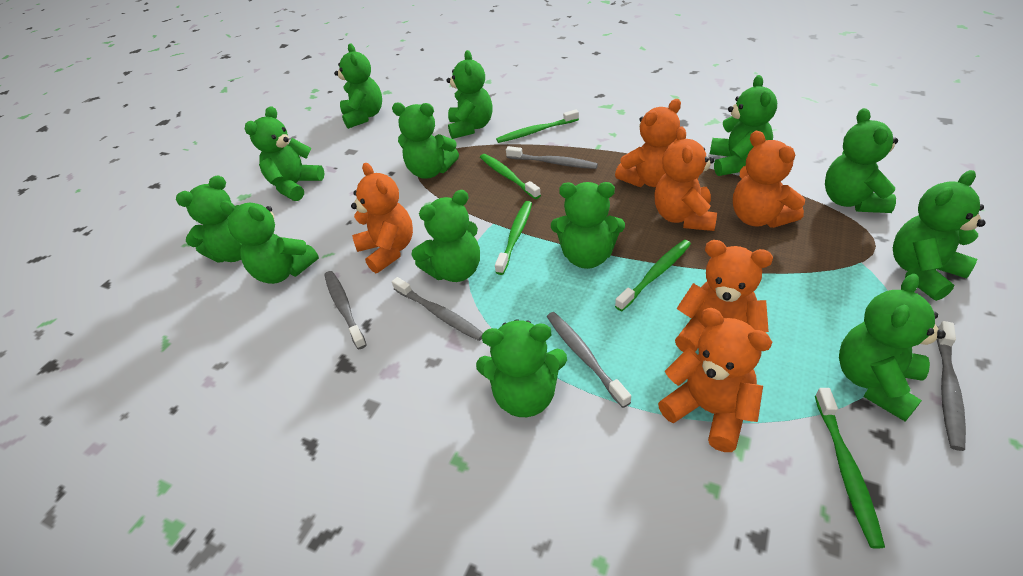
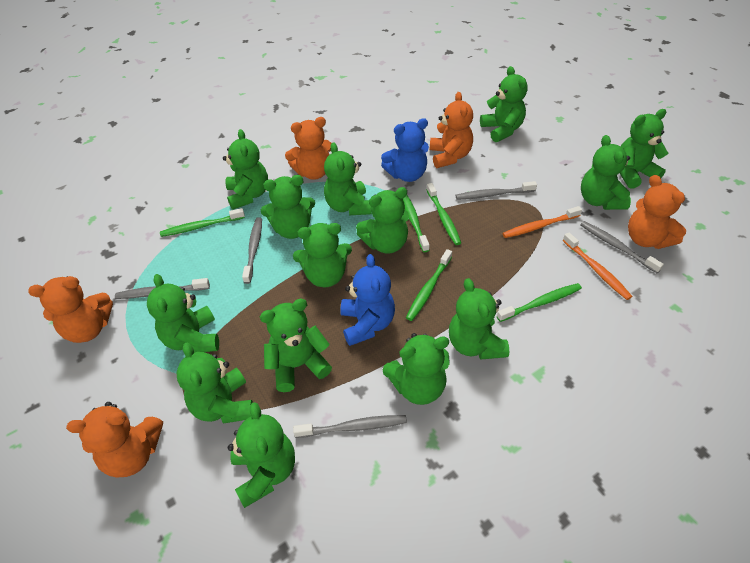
blue teddy bear: 0 -> 2
green teddy bear: 13 -> 14
orange teddy bear: 6 -> 5
orange toothbrush: 0 -> 2

